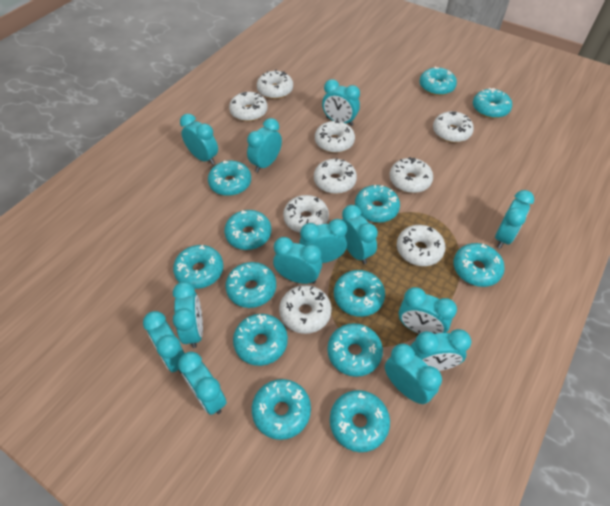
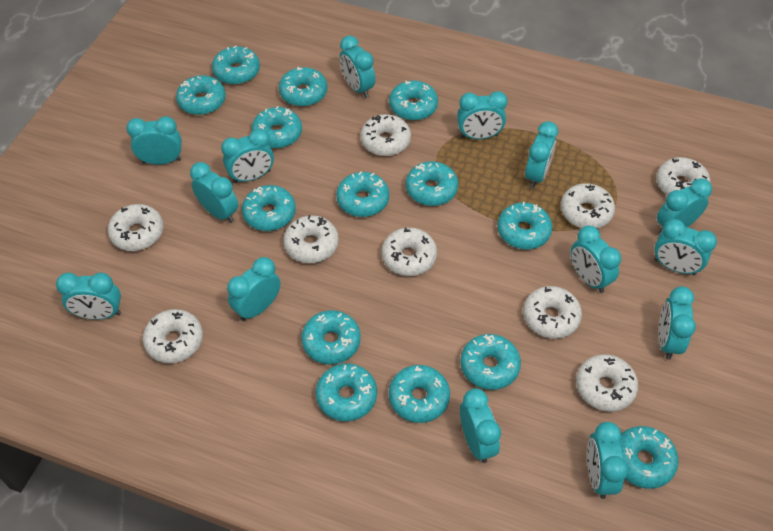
turquoise clock: 13 -> 14
turquoise donut: 13 -> 14

